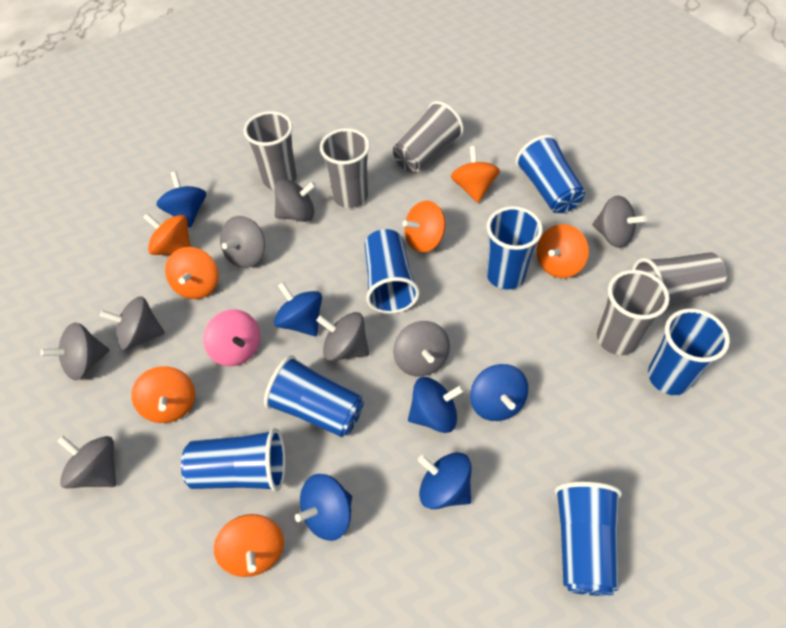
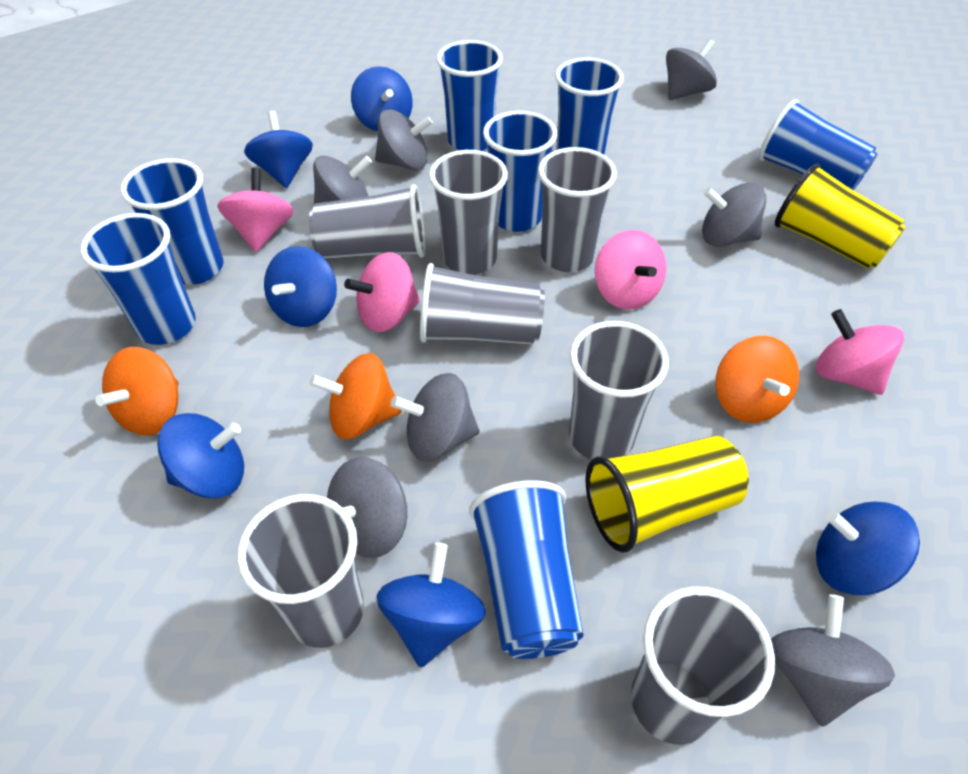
grey cup: 5 -> 7
grey spinning top: 8 -> 7
orange spinning top: 7 -> 3
pink spinning top: 1 -> 4
yellow cup: 0 -> 2

